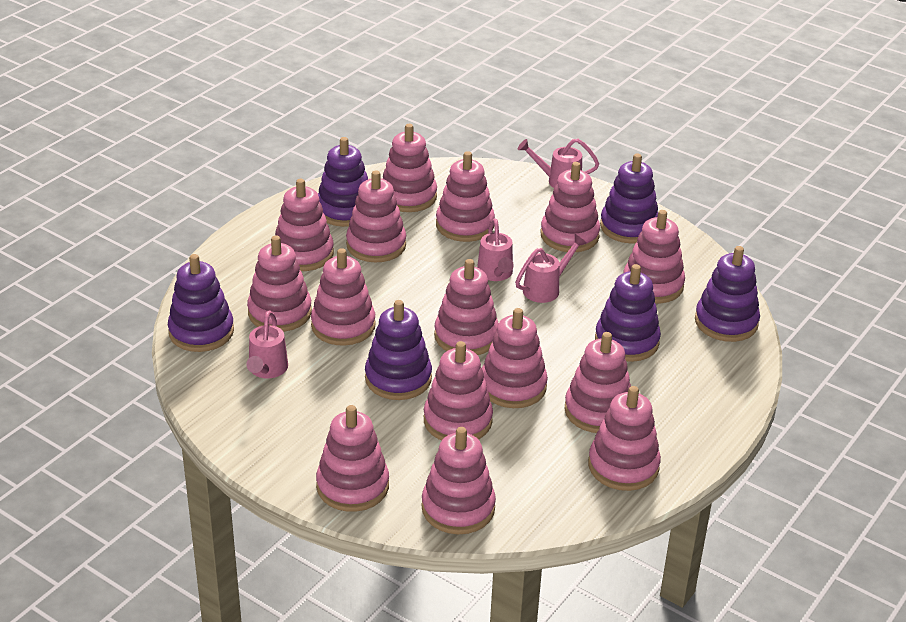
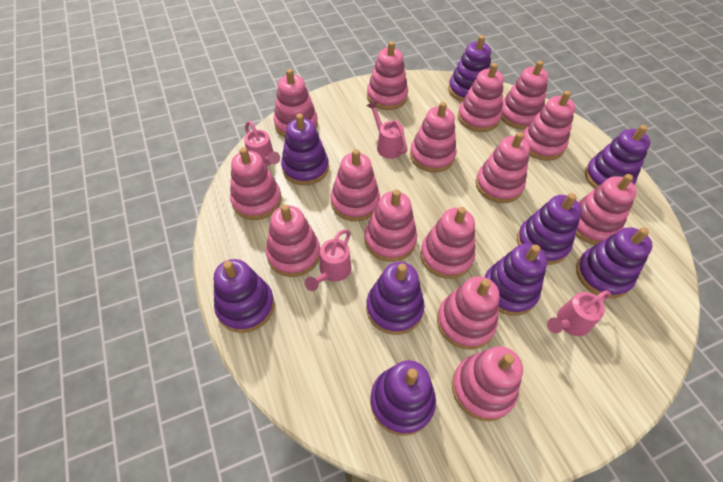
purple stacking toy: 6 -> 9

